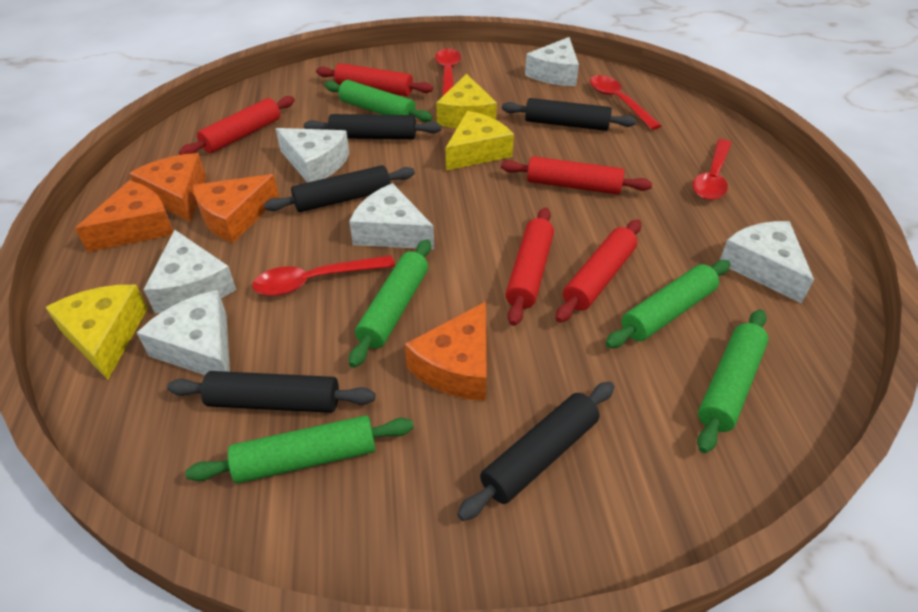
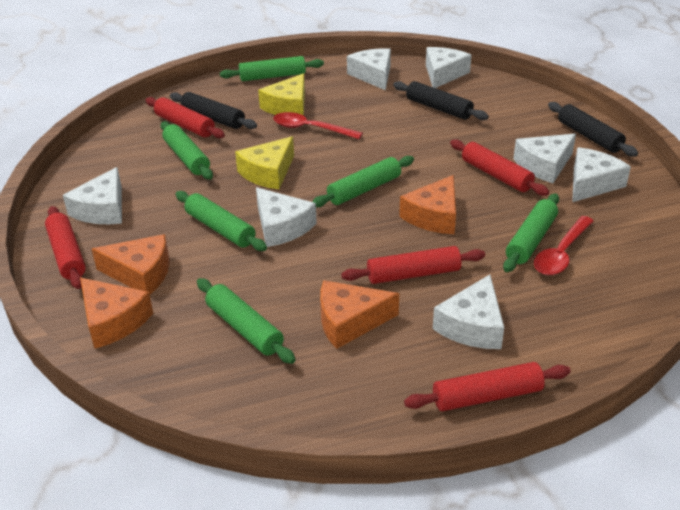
black rolling pin: 5 -> 3
green rolling pin: 5 -> 6
red spoon: 4 -> 2
white cheese: 6 -> 7
yellow cheese: 3 -> 2

